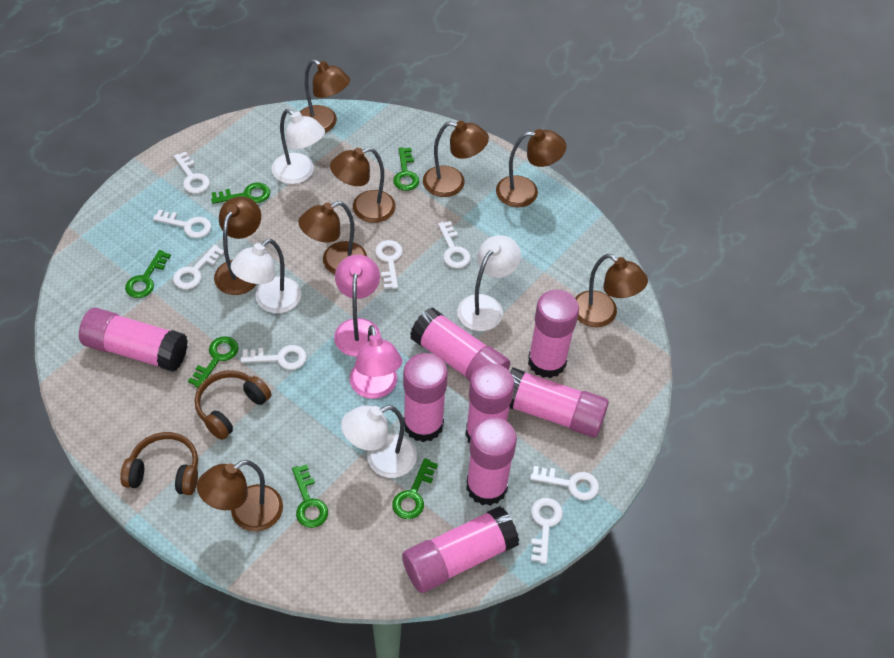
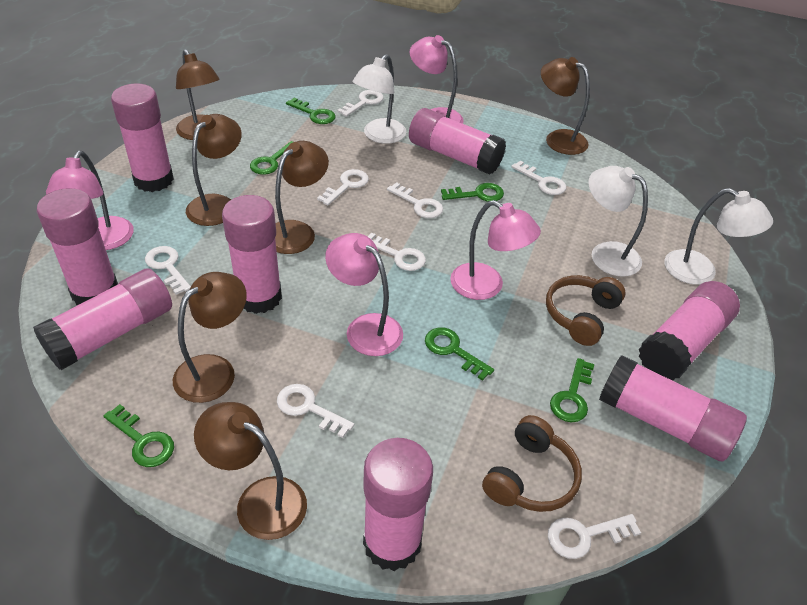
brown lamp: 8 -> 6
pink lamp: 2 -> 4
white lamp: 4 -> 3

